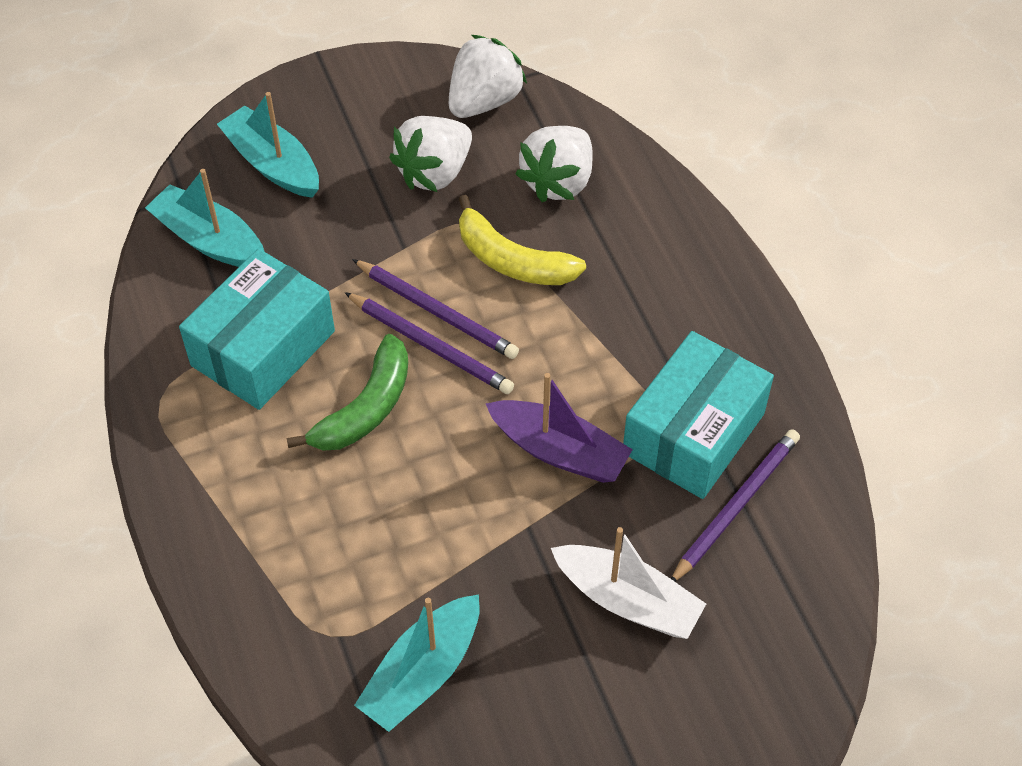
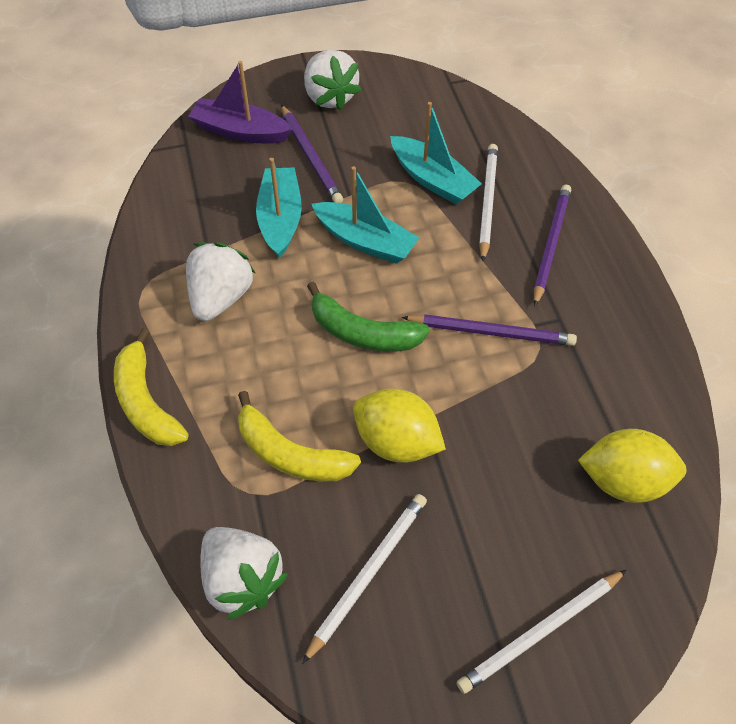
turquoise box: 2 -> 0
white boat: 1 -> 0
white pencil: 0 -> 3
yellow banana: 1 -> 2
yellow lemon: 0 -> 2

